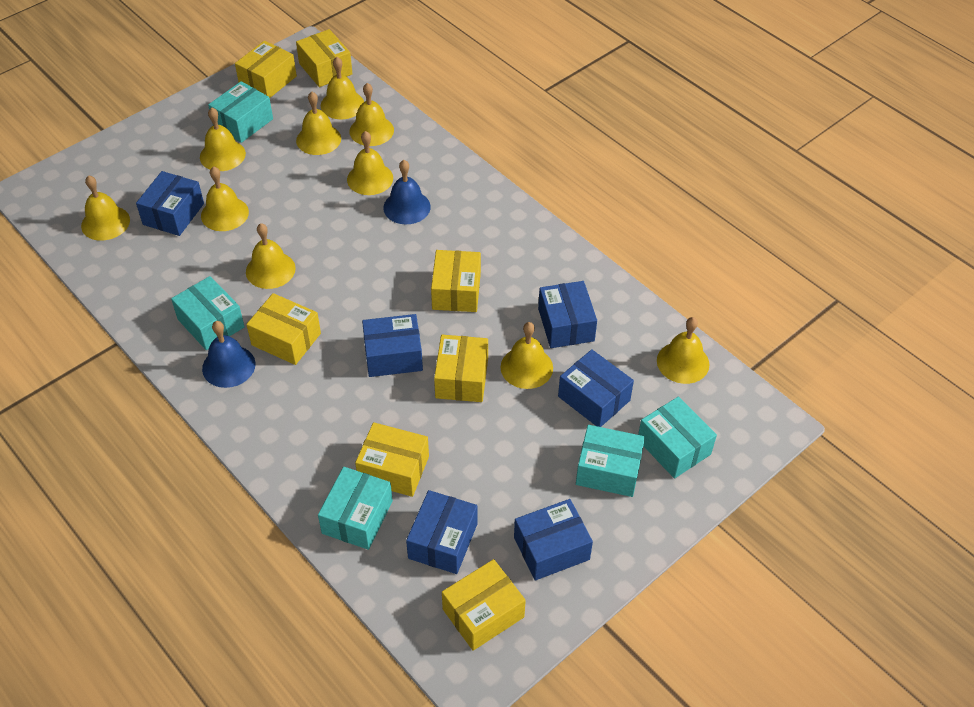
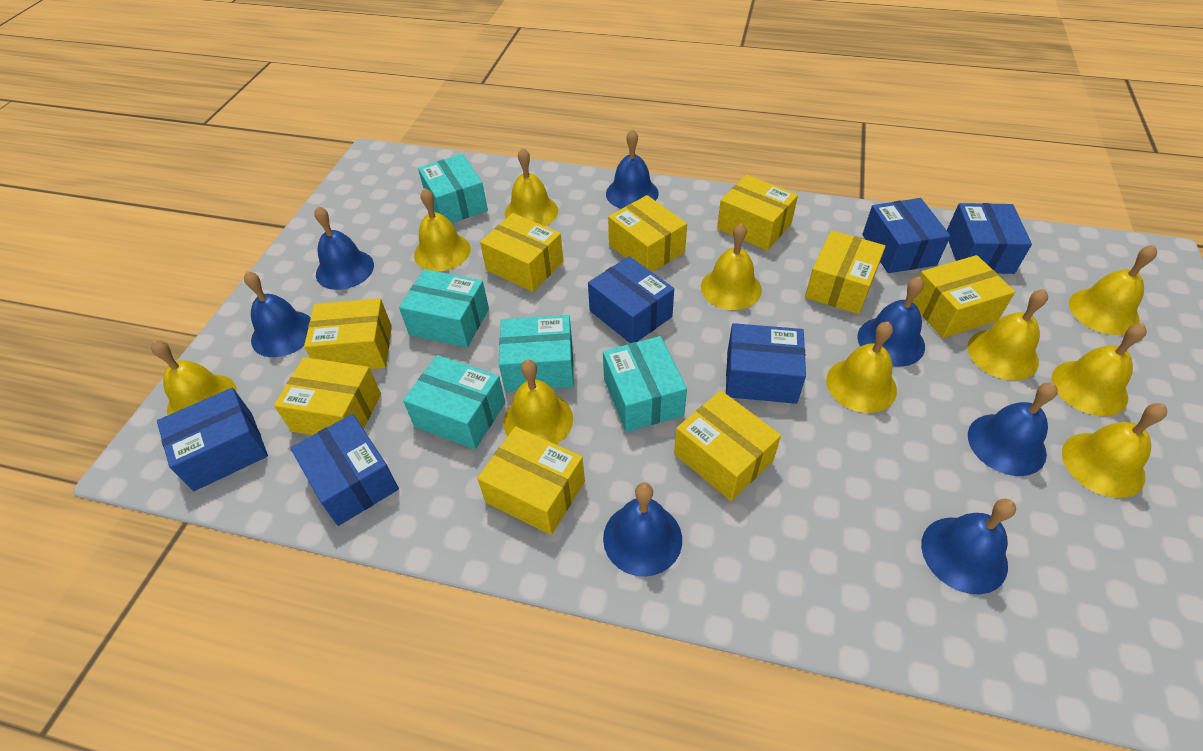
blue bell: 2 -> 7
yellow box: 7 -> 9

